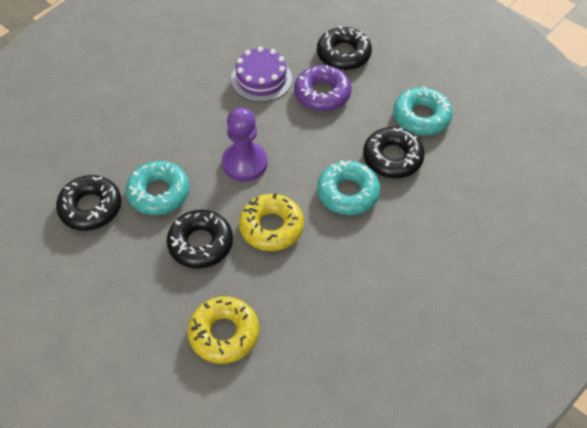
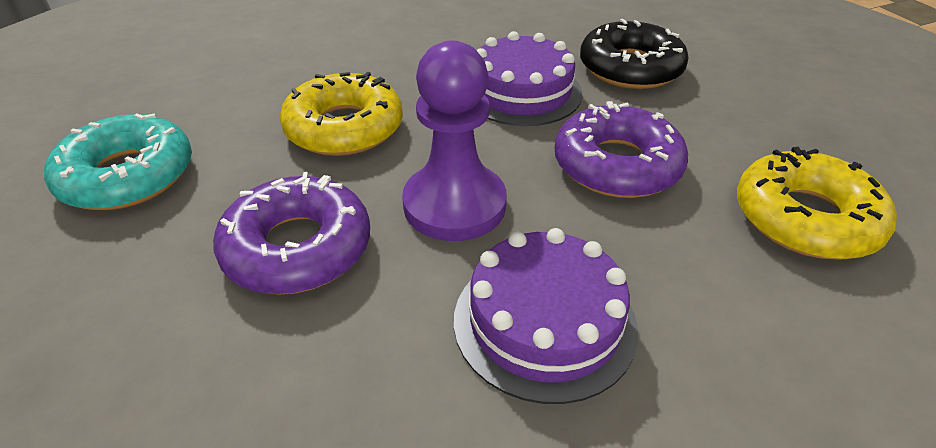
black donut: 4 -> 1
purple cake: 1 -> 2
purple donut: 1 -> 2
turquoise donut: 3 -> 1

